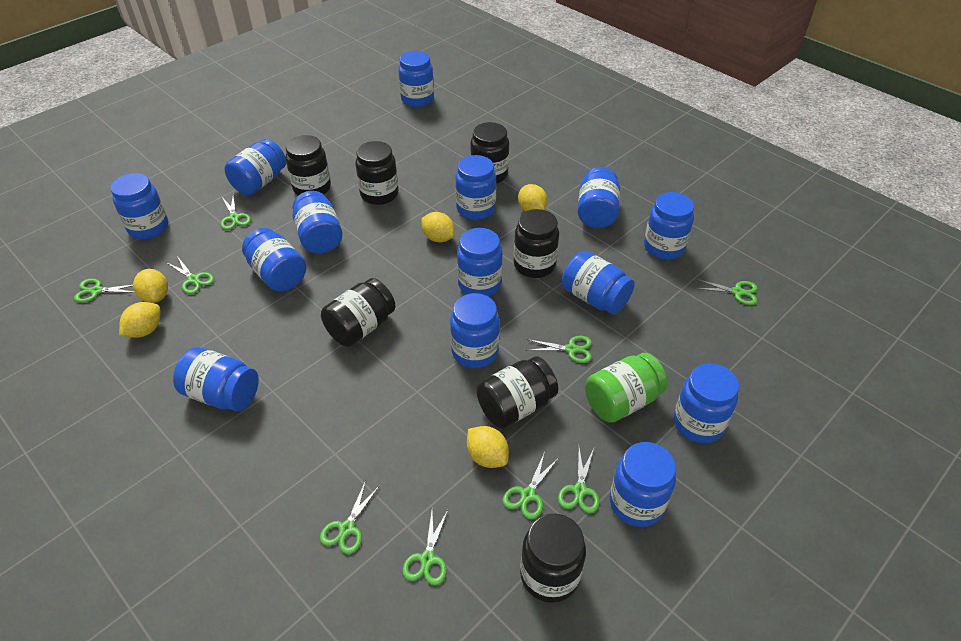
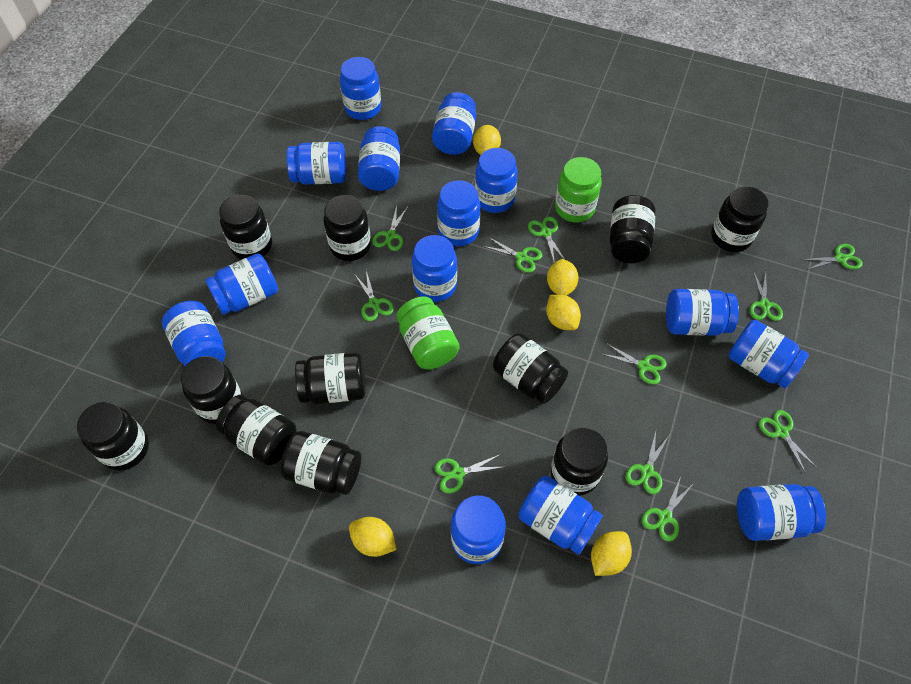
black jar: 7 -> 11
green jar: 1 -> 2
green scissors: 9 -> 11

